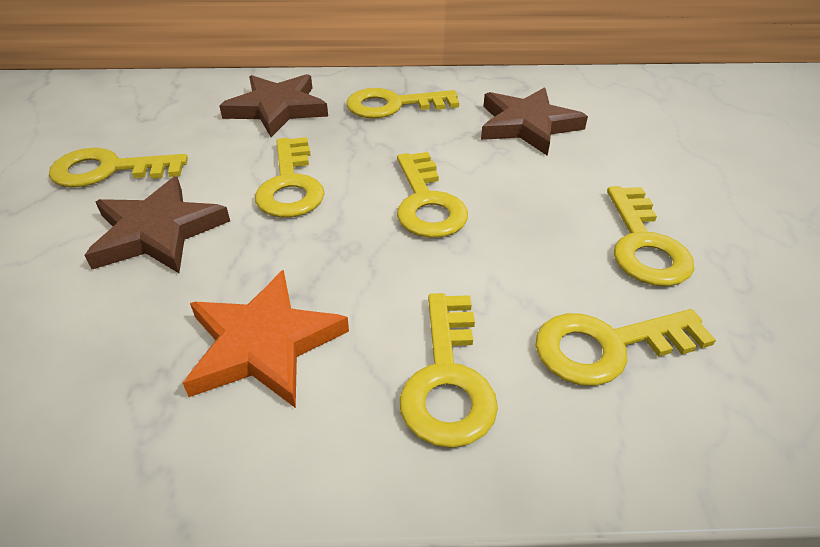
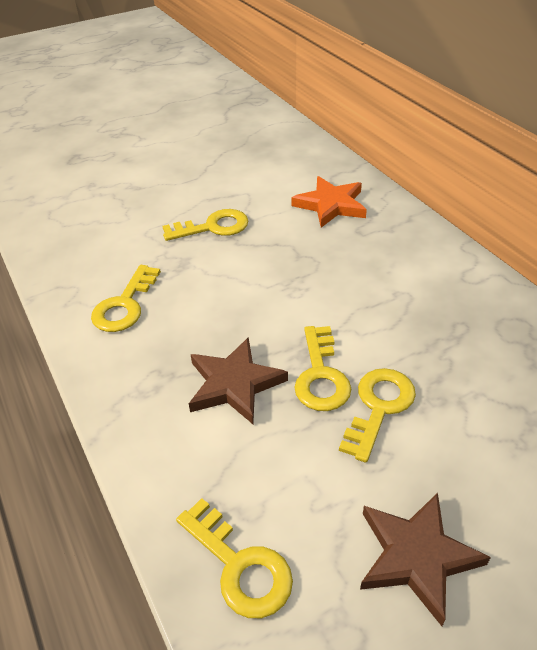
brown star: 3 -> 2
yellow key: 7 -> 5

